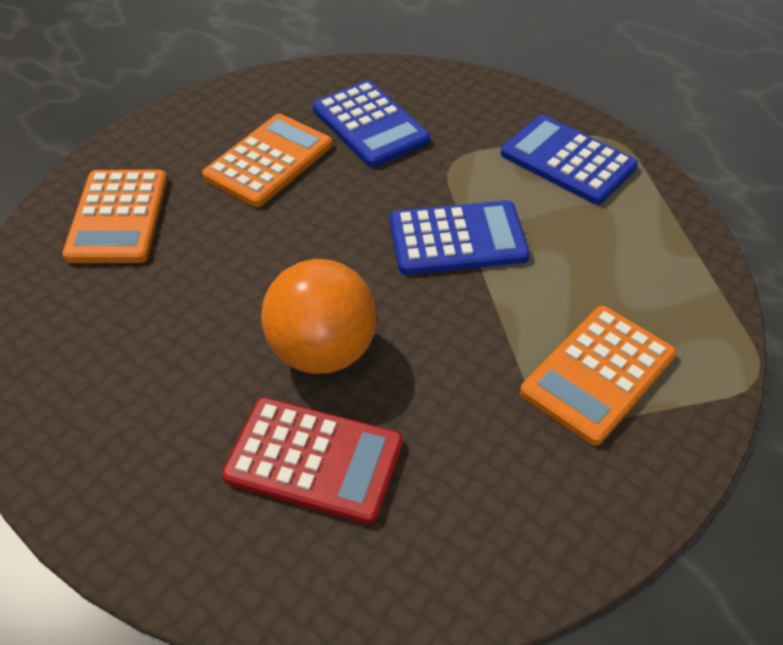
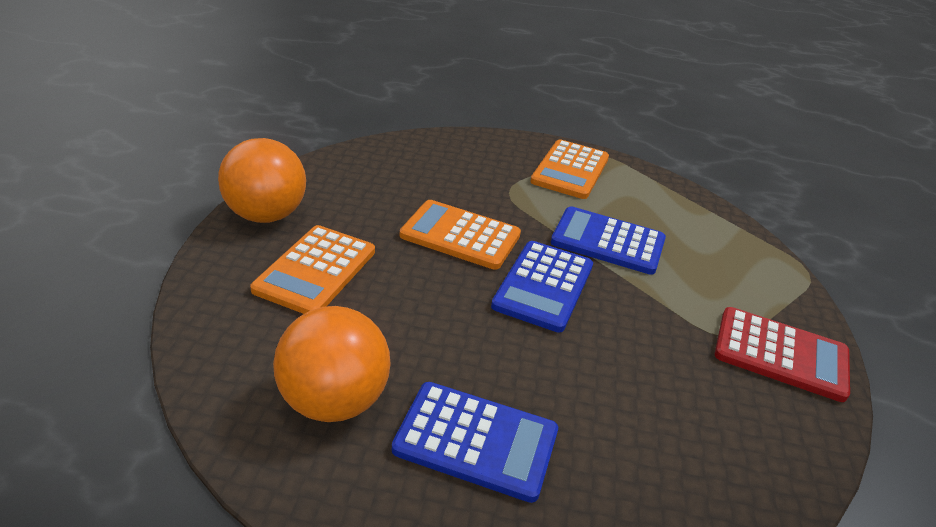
orange ball: 1 -> 2

